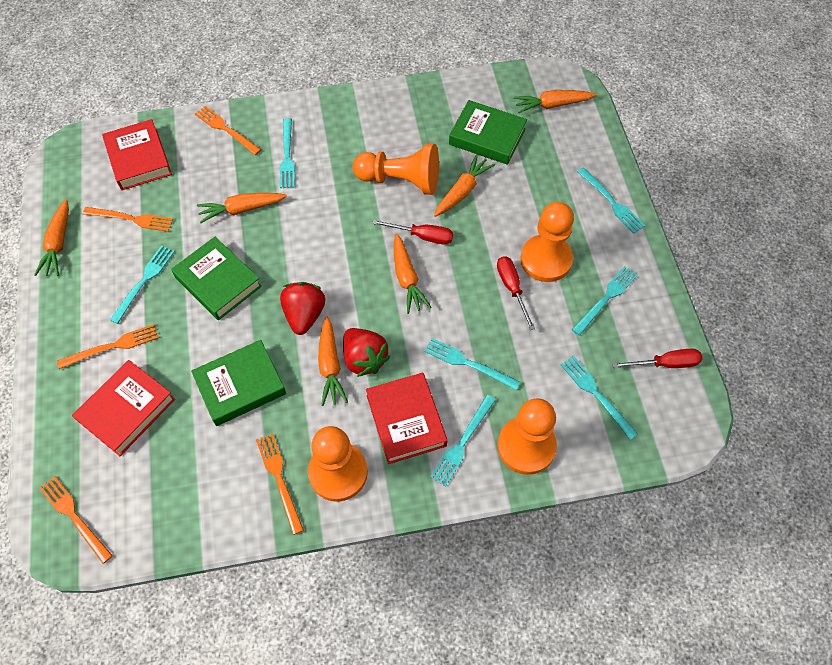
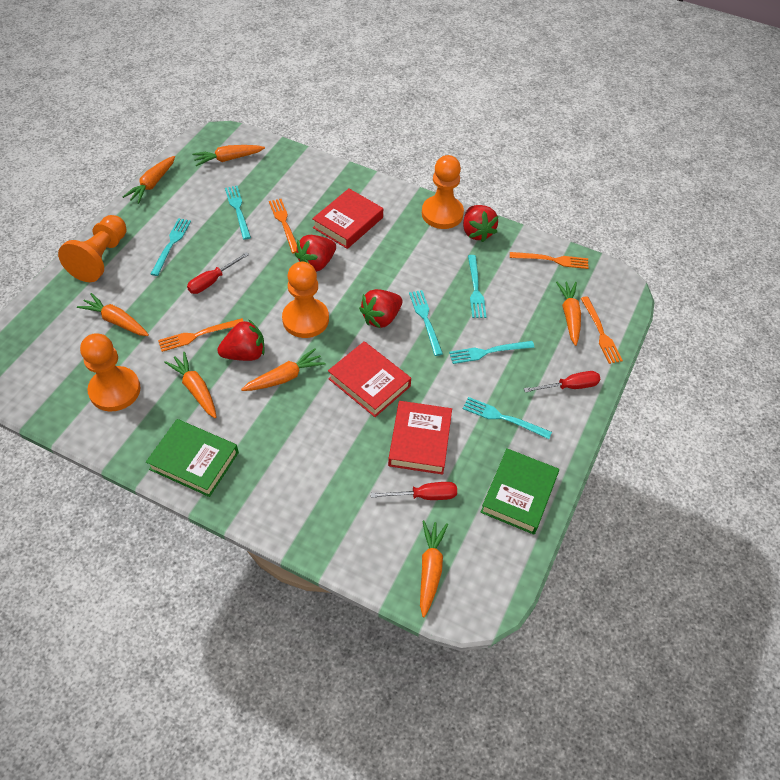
green book: 3 -> 2
orange carrot: 6 -> 7
orange fork: 5 -> 4
red strawberry: 2 -> 4
turquoise fork: 7 -> 6

